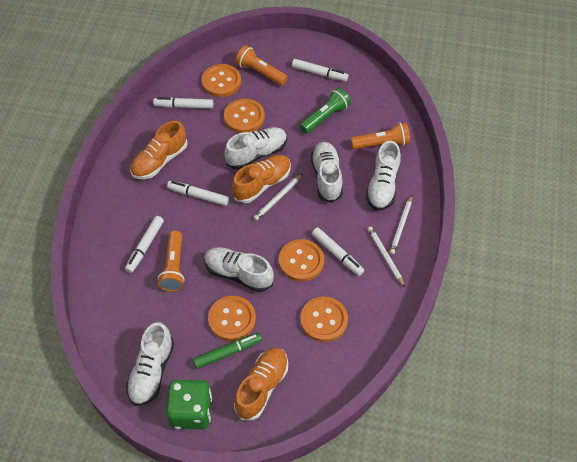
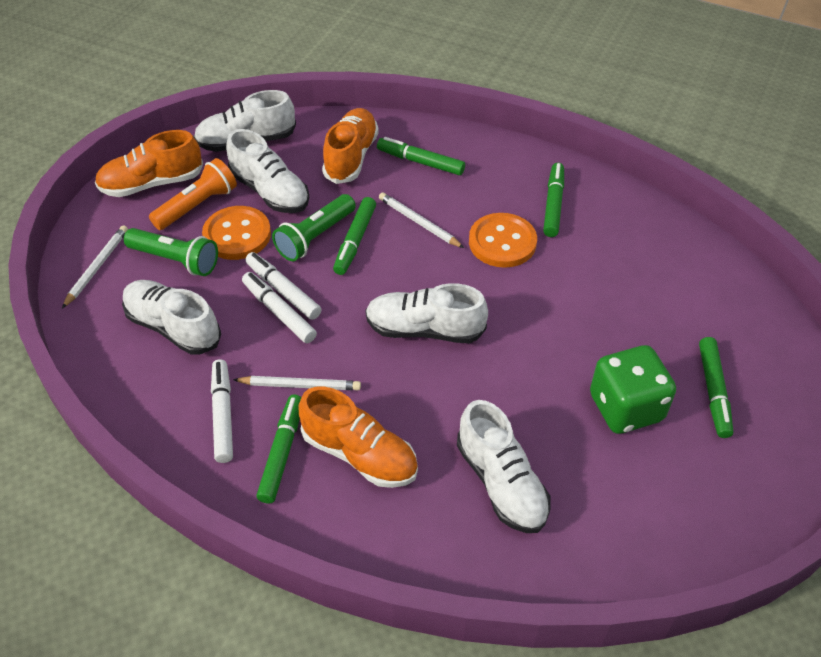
green flashlight: 1 -> 2
green marker: 1 -> 5
orange button: 5 -> 2
orange flashlight: 3 -> 1
white marker: 5 -> 3

